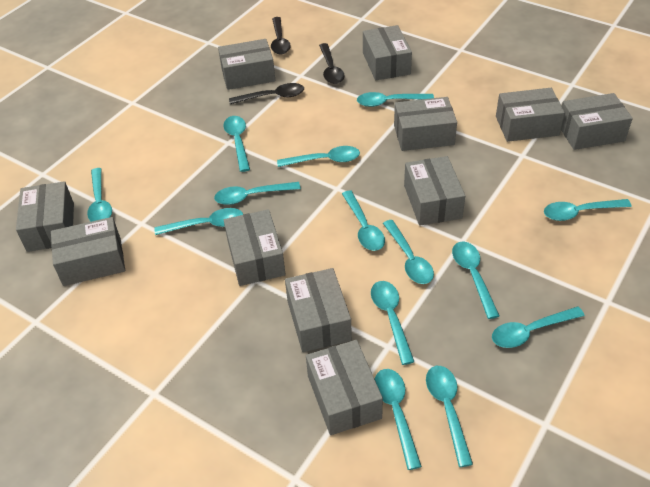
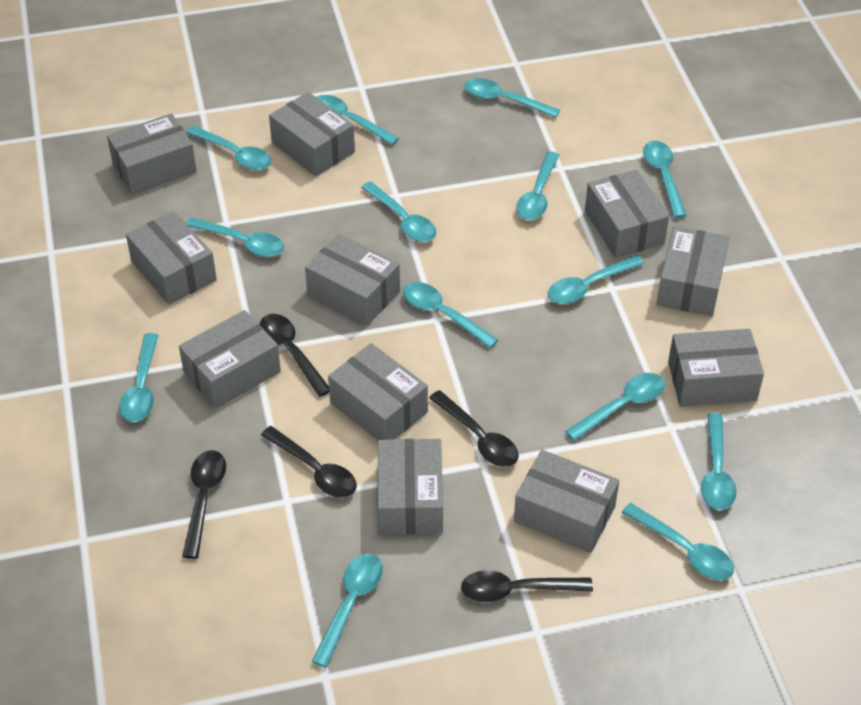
black spoon: 3 -> 5

